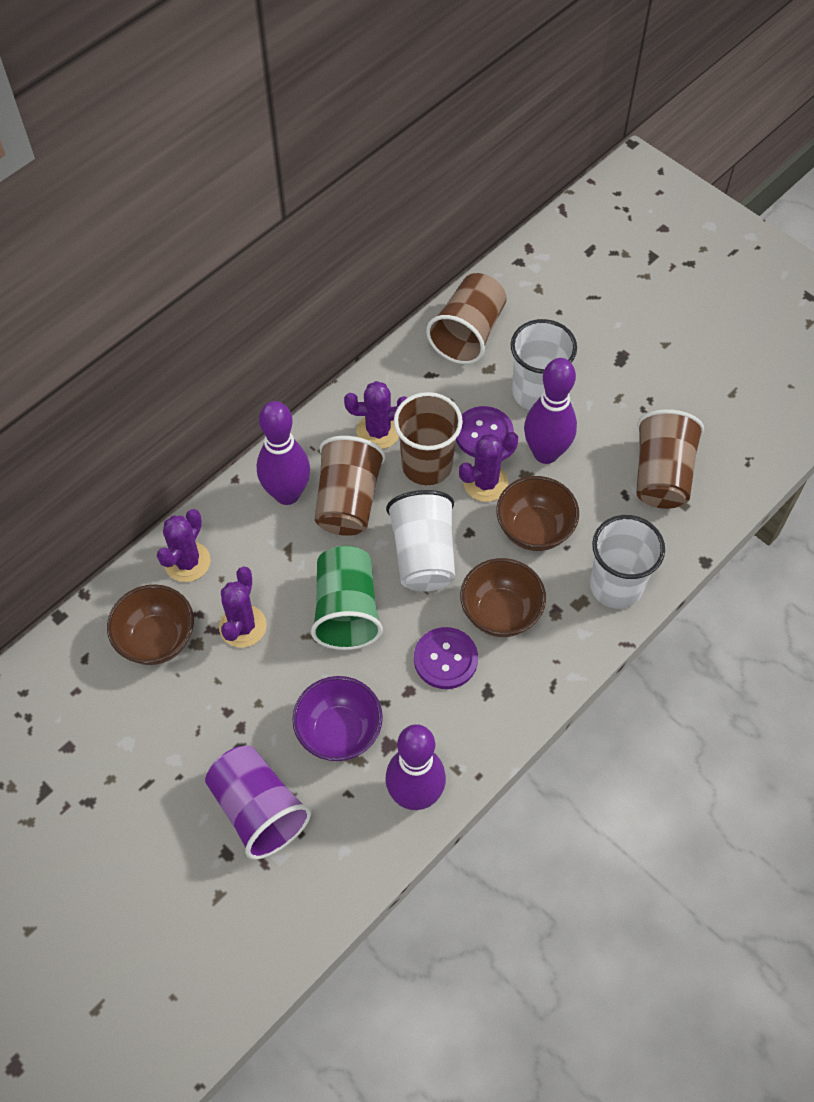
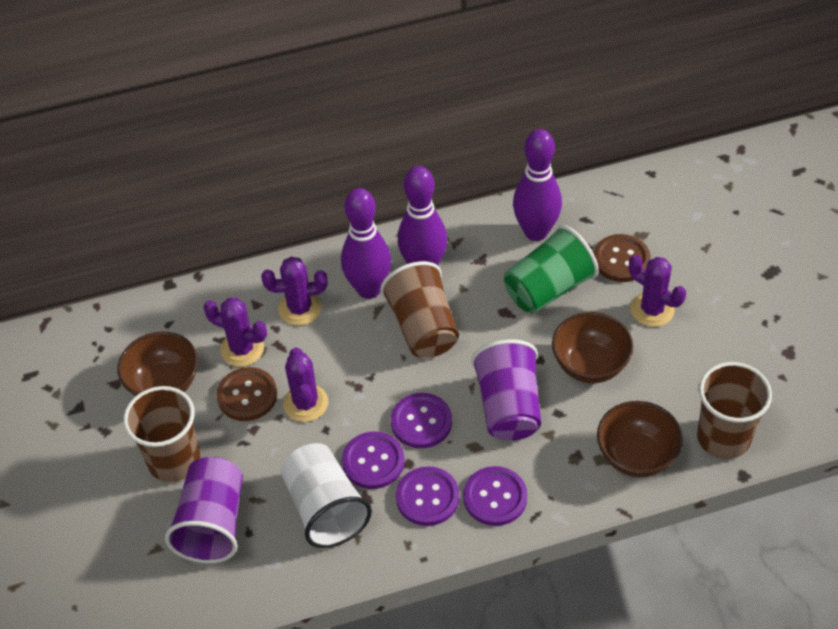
brown button: 0 -> 2
brown cup: 4 -> 3
purple bowl: 1 -> 0
purple button: 2 -> 4
purple cup: 1 -> 2
white cup: 3 -> 1

